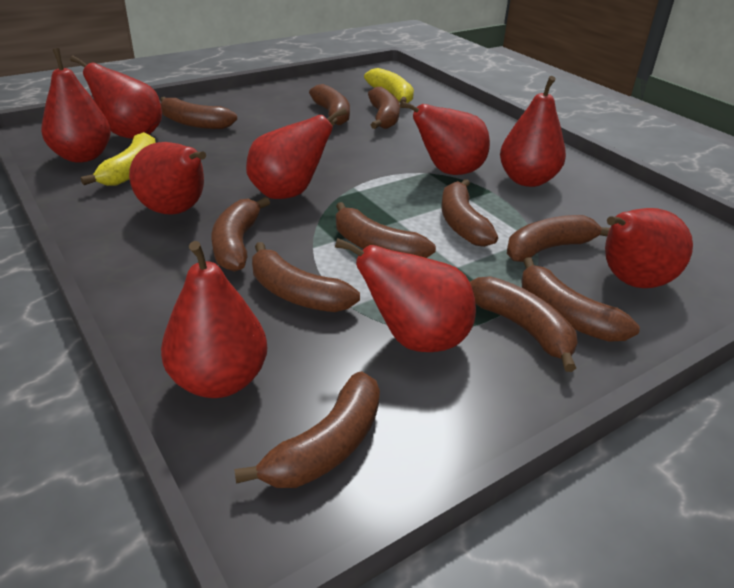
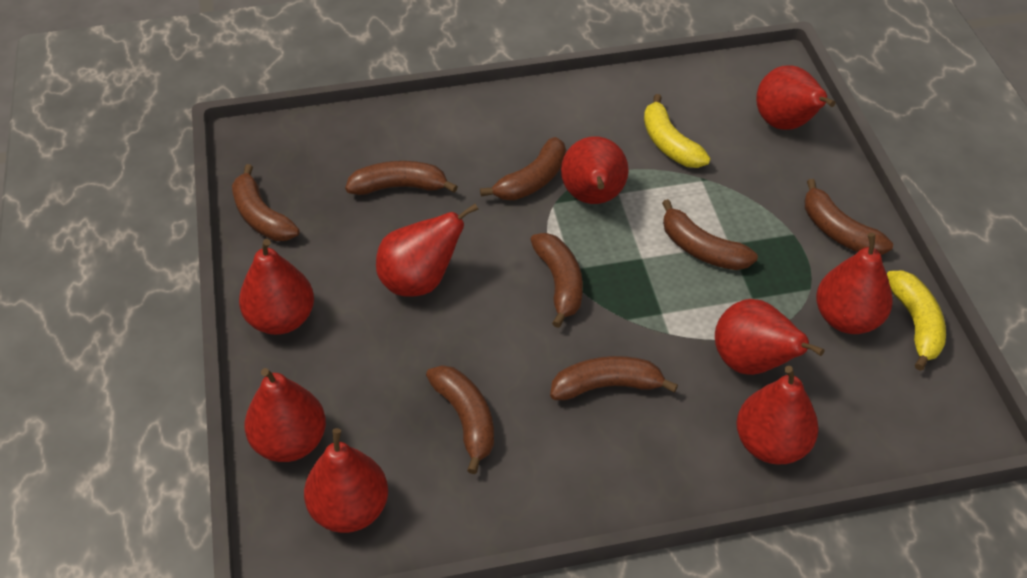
brown banana: 11 -> 8

